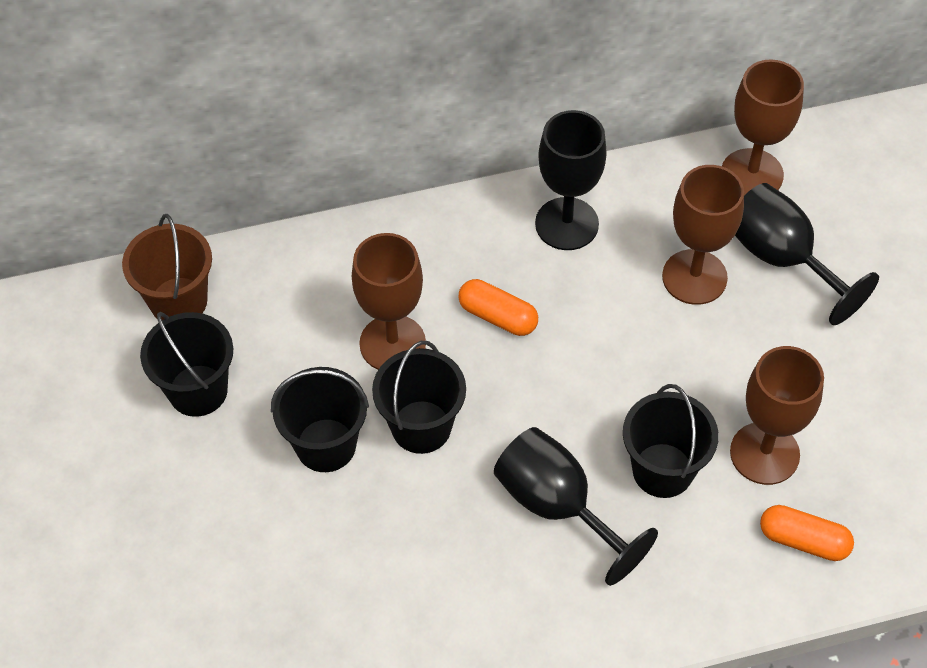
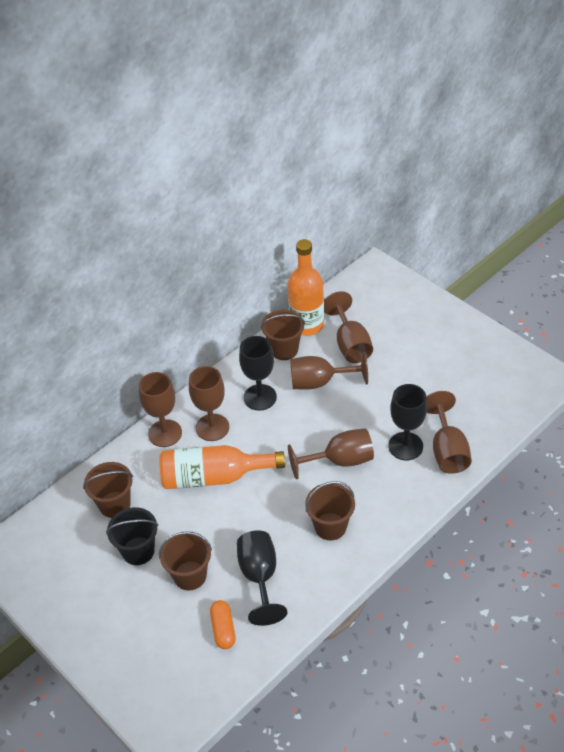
black bucket: 4 -> 1
brown bucket: 1 -> 4
brown goblet: 4 -> 6
orange bottle: 0 -> 2
orange capsule: 2 -> 1

